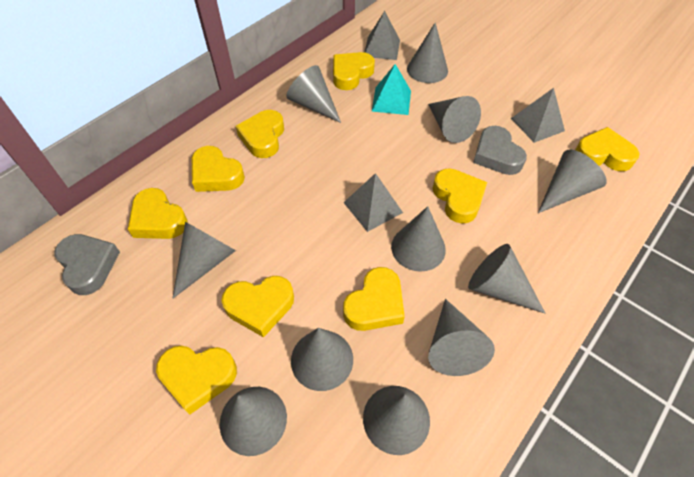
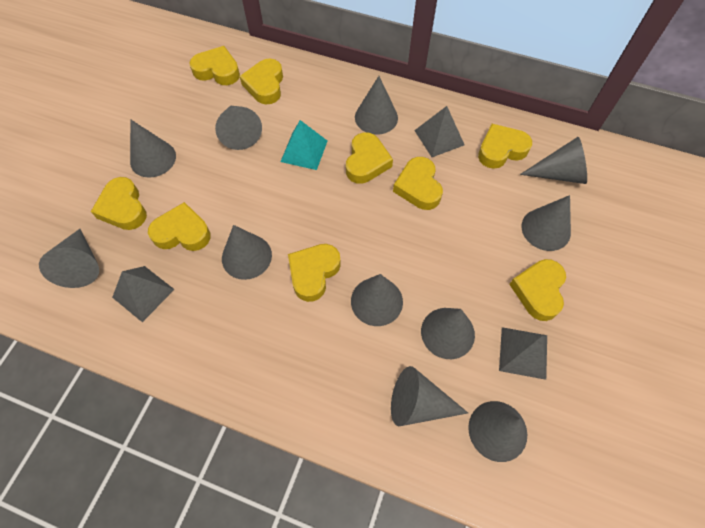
grey heart: 2 -> 0

